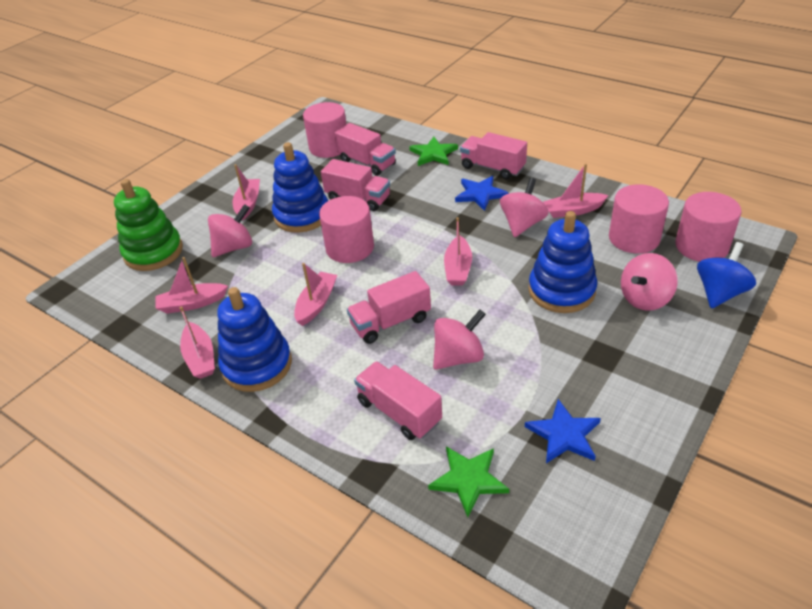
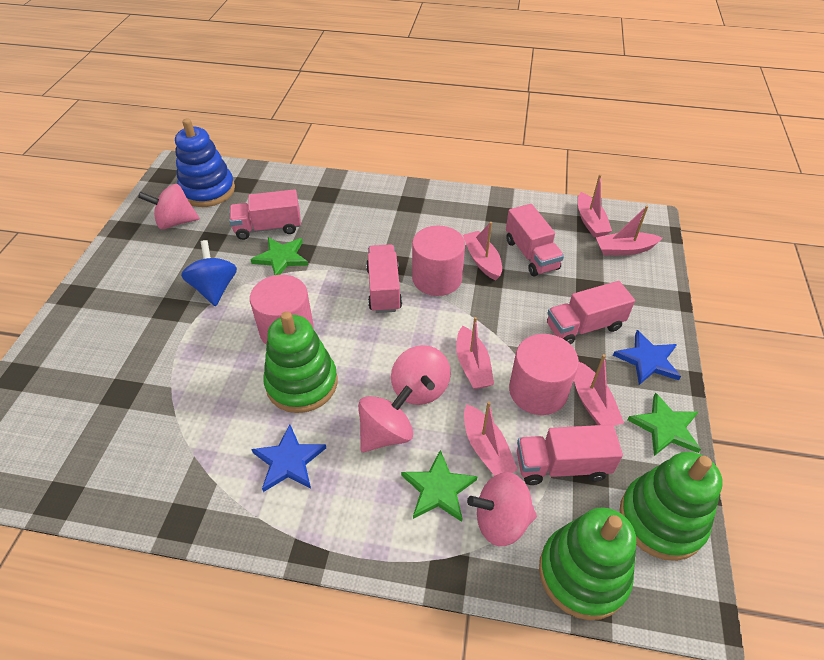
blue stacking toy: 3 -> 1
green stacking toy: 1 -> 3
green star: 2 -> 3
pink cylinder: 4 -> 3

